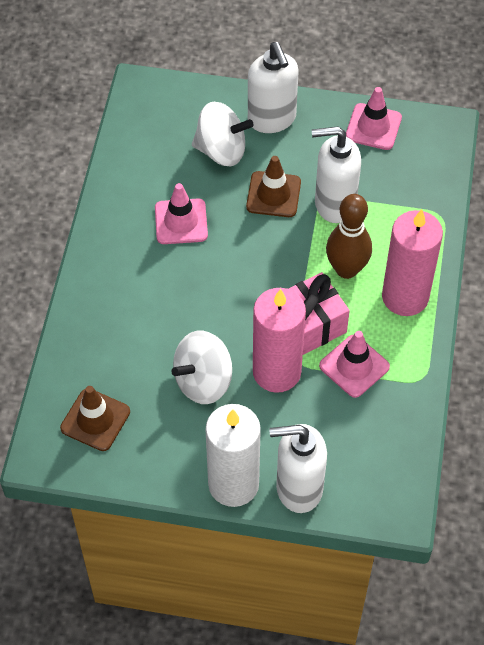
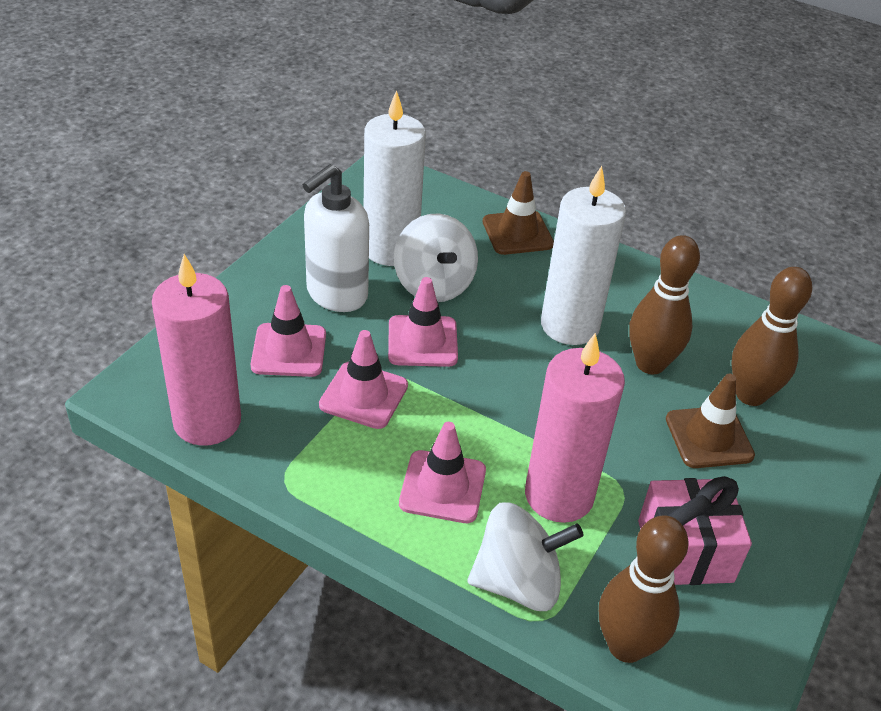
brown bowling pin: 1 -> 3
pink traffic cone: 3 -> 4
white candle: 1 -> 2
white soap dispenser: 3 -> 1

